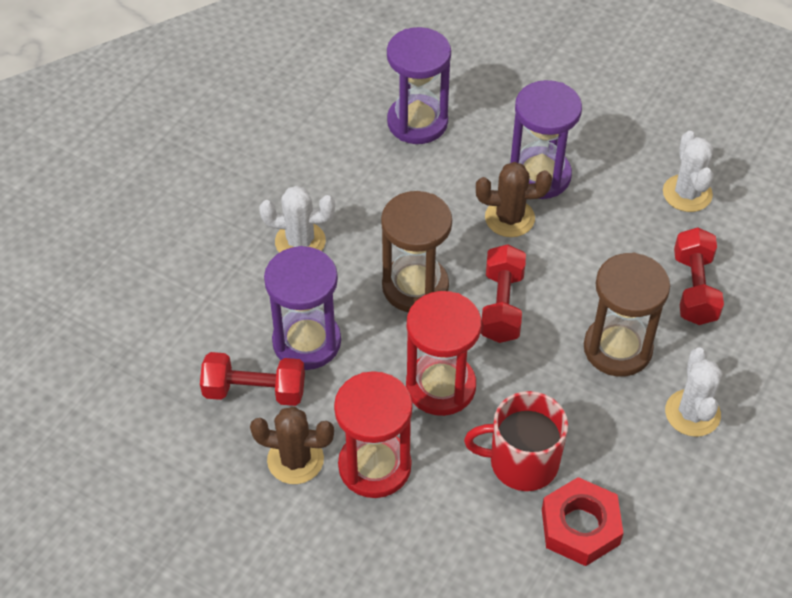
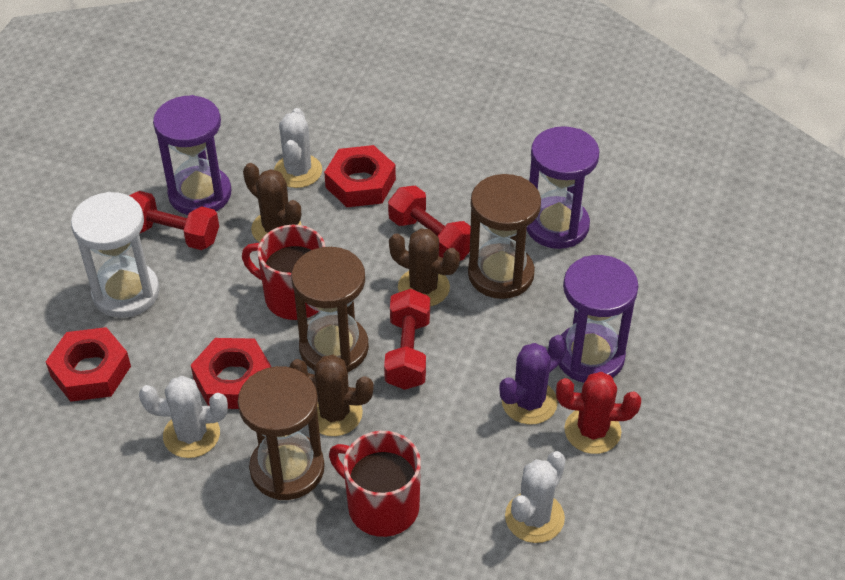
brown cactus: 2 -> 3
brown hourglass: 2 -> 3
purple cactus: 0 -> 1
red cactus: 0 -> 1
red hourglass: 2 -> 0
red mug: 1 -> 2
red nut: 1 -> 3
white hourglass: 0 -> 1

